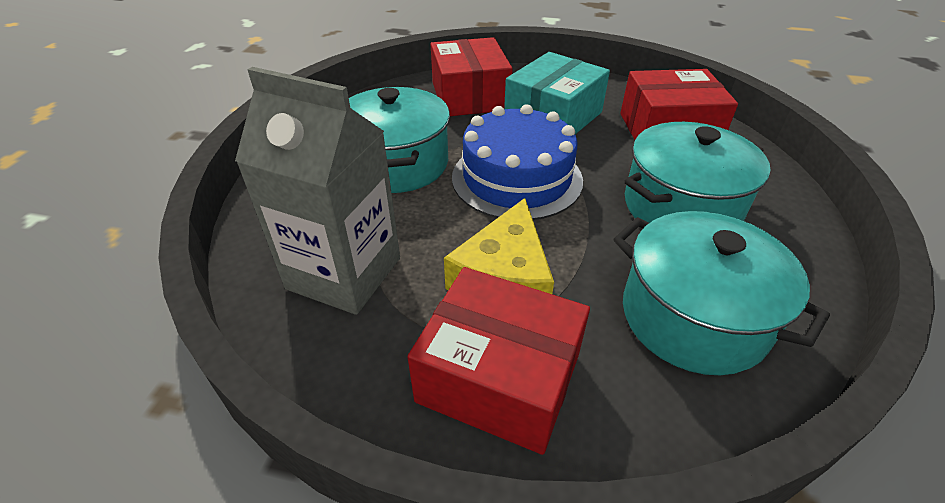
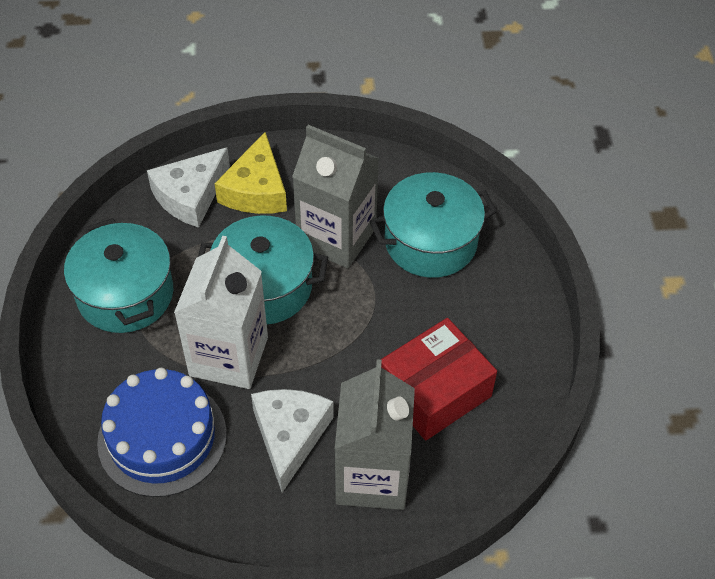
grey carton: 1 -> 2
red box: 3 -> 1
turquoise box: 1 -> 0
white carton: 0 -> 1
white cheese: 0 -> 2

